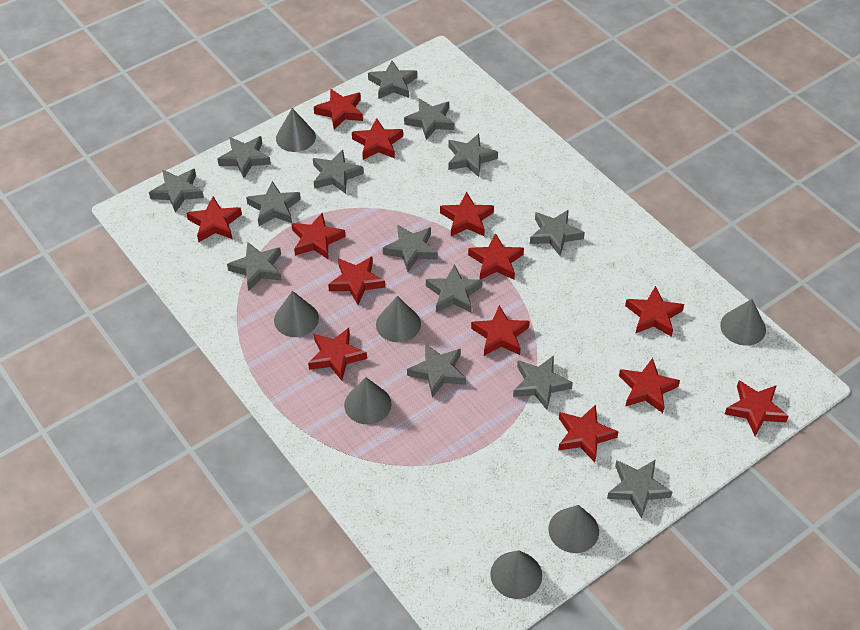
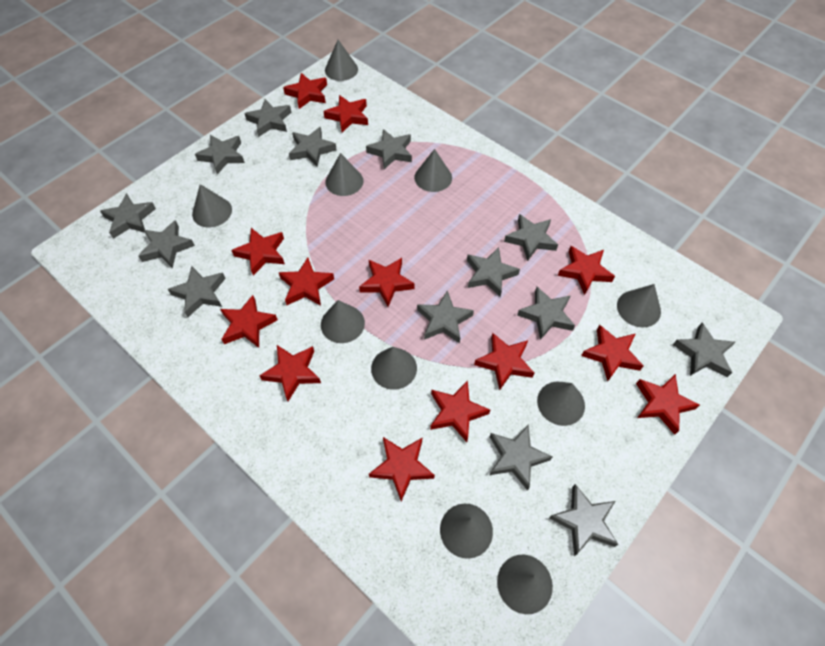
grey cone: 7 -> 10

